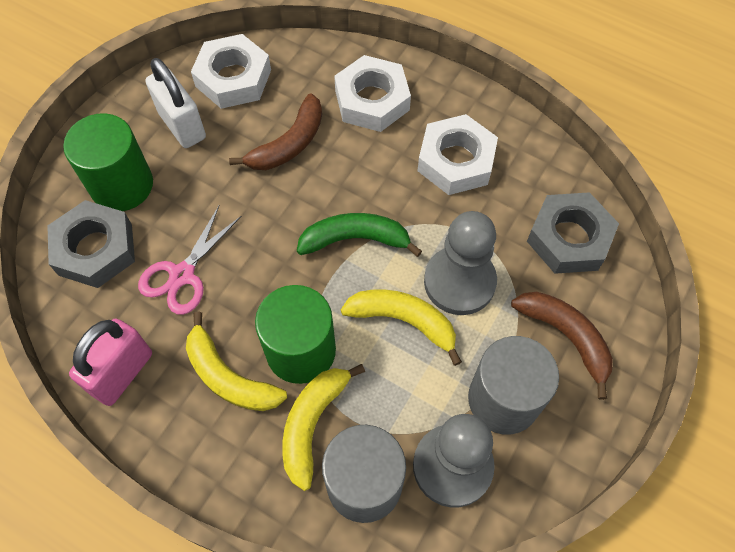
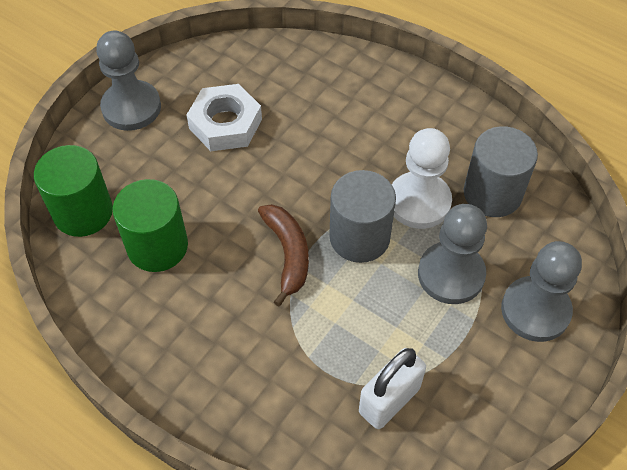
brown banana: 2 -> 1
green banana: 1 -> 0
grey nut: 2 -> 0
grey pawn: 2 -> 3
pink padlock: 1 -> 0
pink scissors: 1 -> 0
white nut: 3 -> 1
white pawn: 0 -> 1
yellow banana: 3 -> 0

